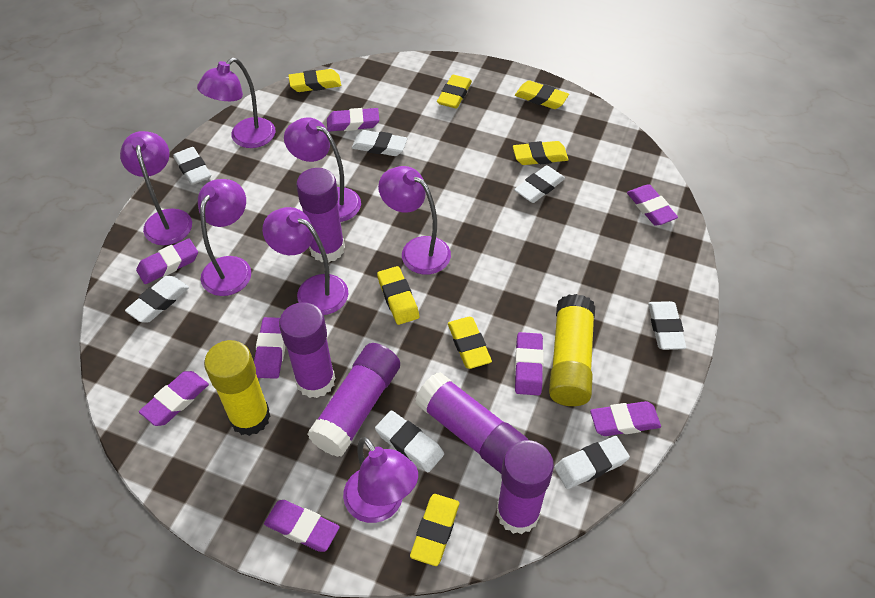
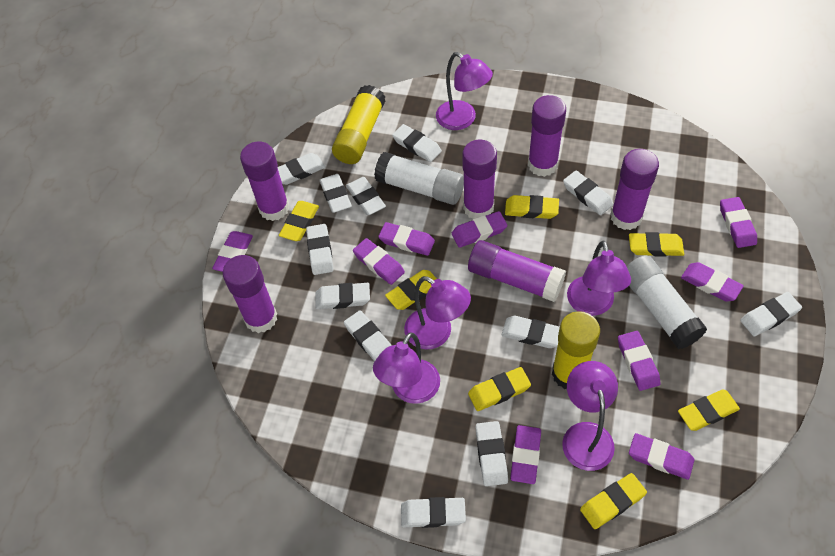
purple eraser: 8 -> 9
purple glue stick: 5 -> 6
purple lamp: 7 -> 5
white eraser: 7 -> 12
white glue stick: 0 -> 2

